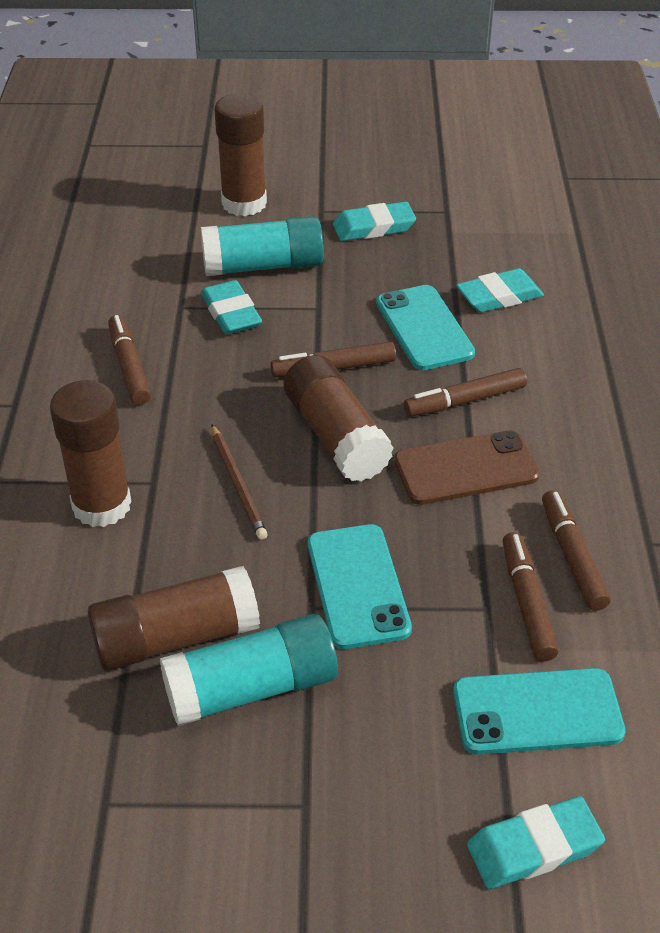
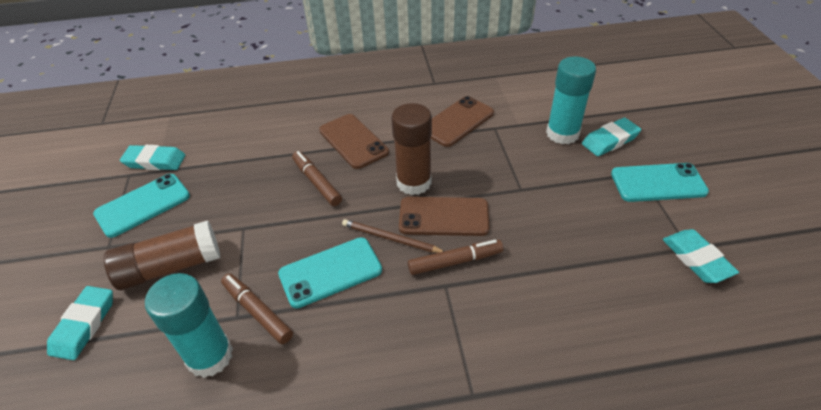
brown glue stick: 4 -> 2
brown marker: 5 -> 3
brown phone: 1 -> 3

